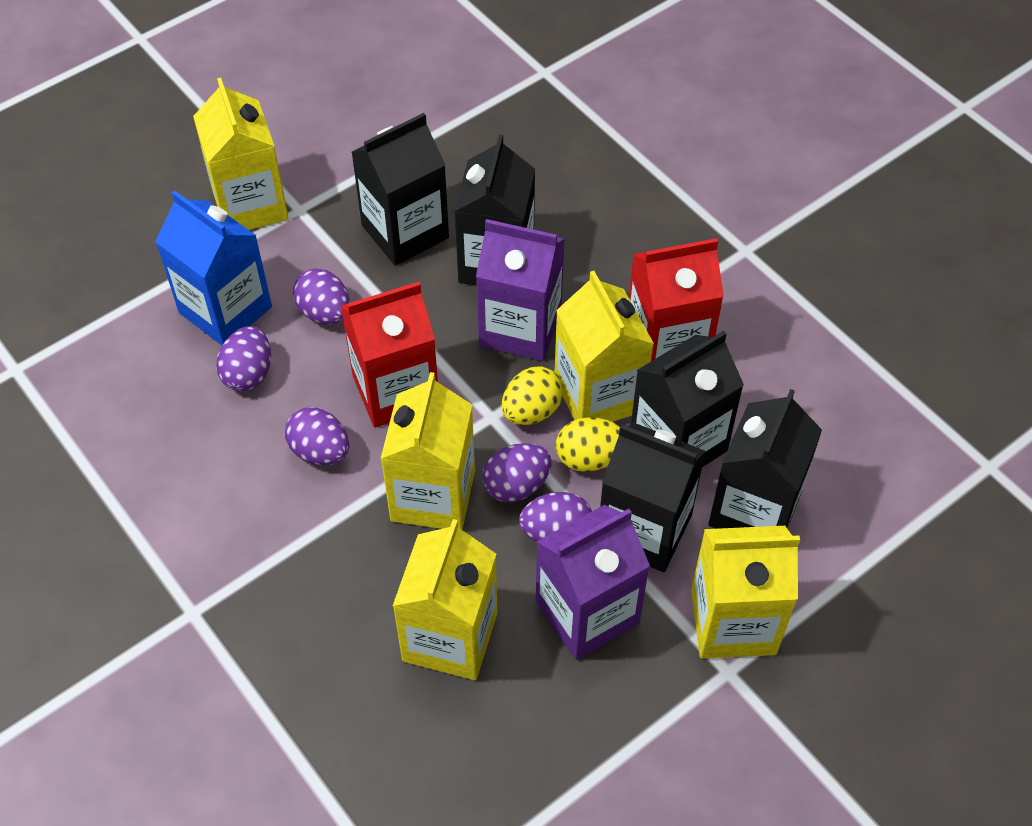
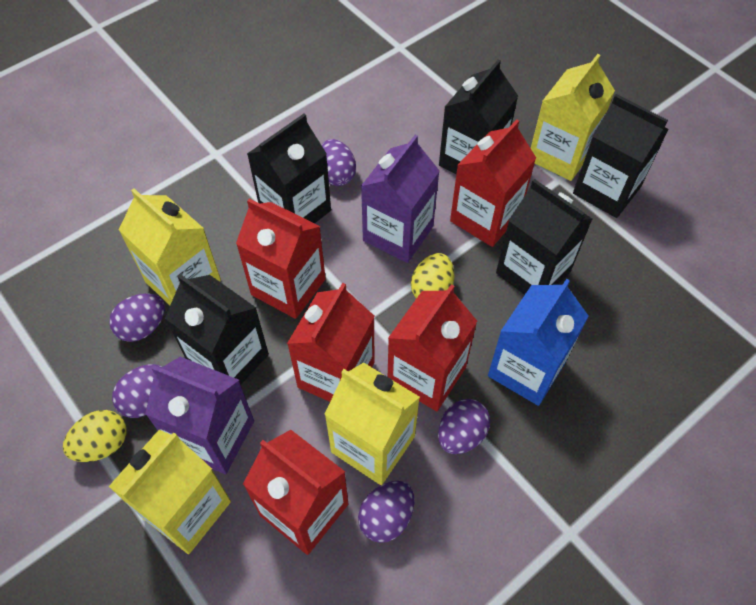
red carton: 2 -> 5
yellow carton: 5 -> 4

